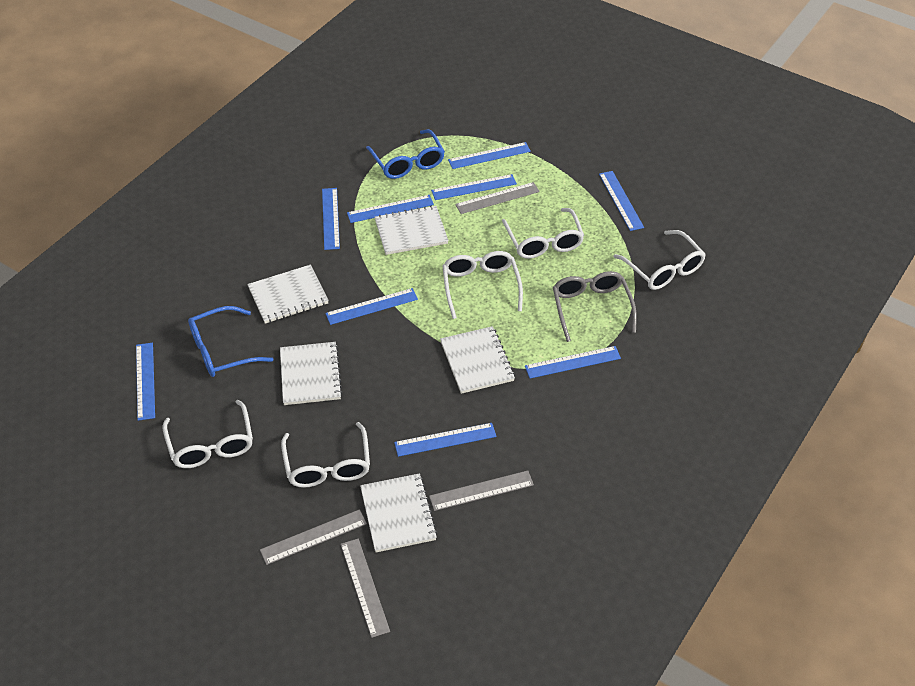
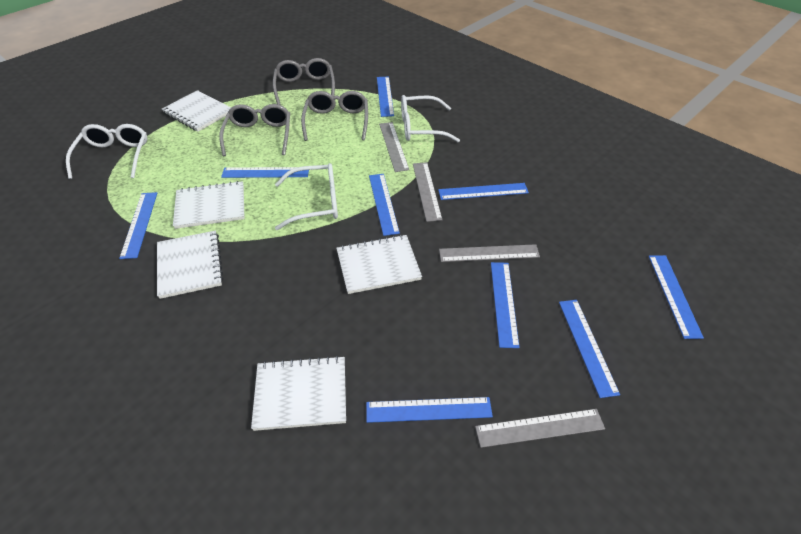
blue glasses: 2 -> 0
grey glasses: 1 -> 3
white glasses: 5 -> 3

